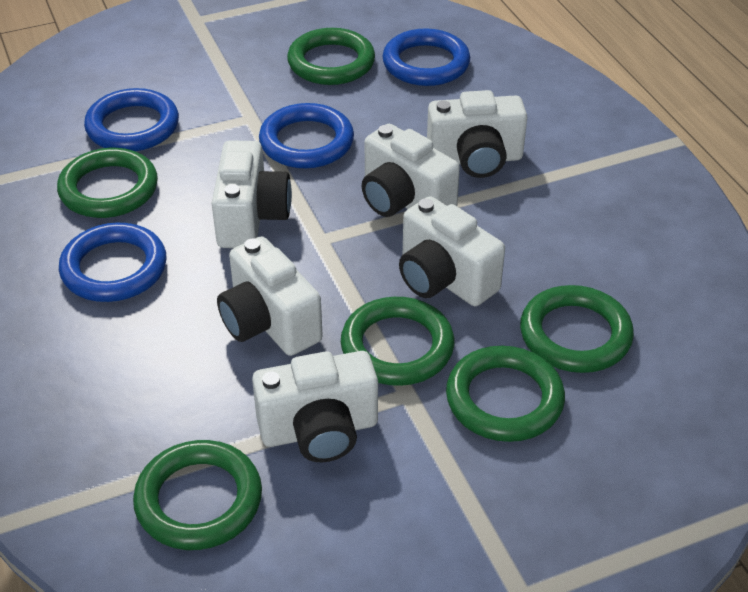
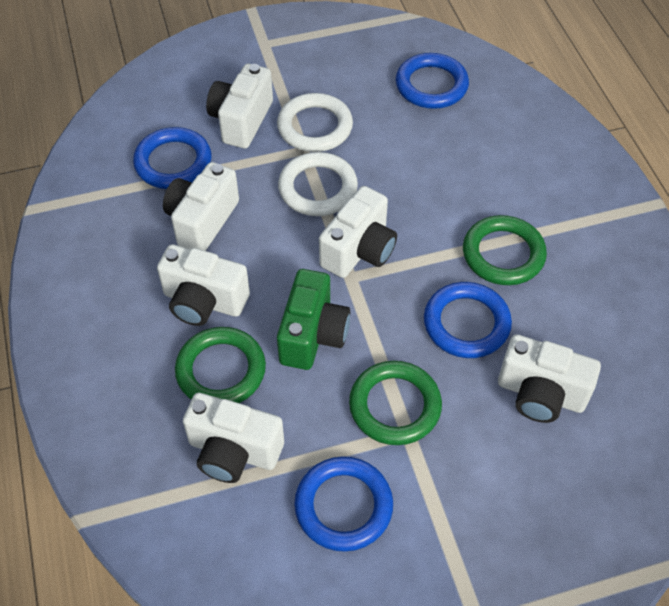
green camera: 0 -> 1
green ring: 6 -> 3
white ring: 0 -> 2

